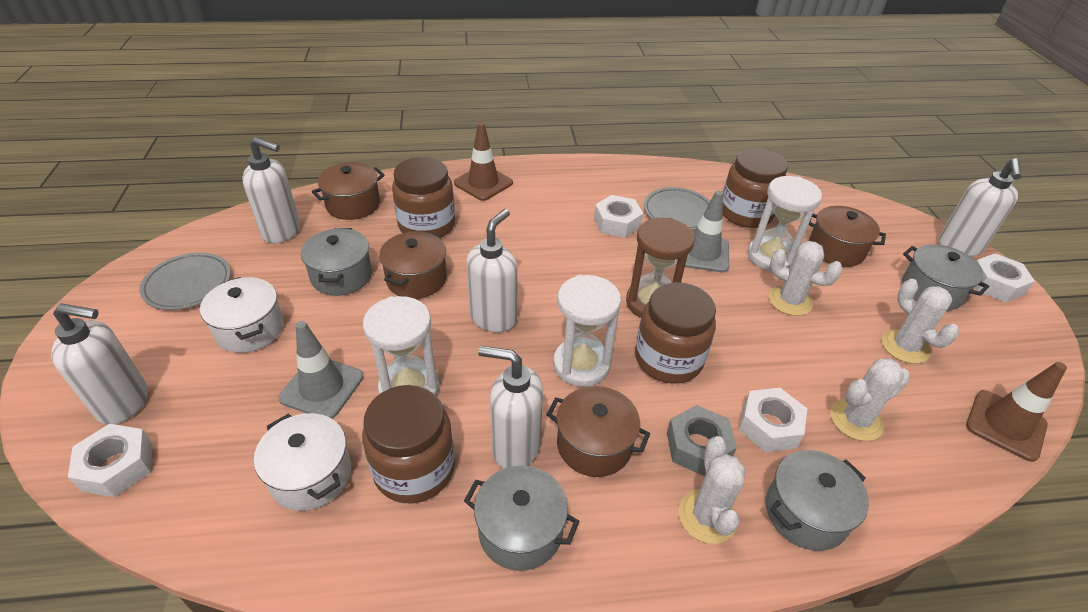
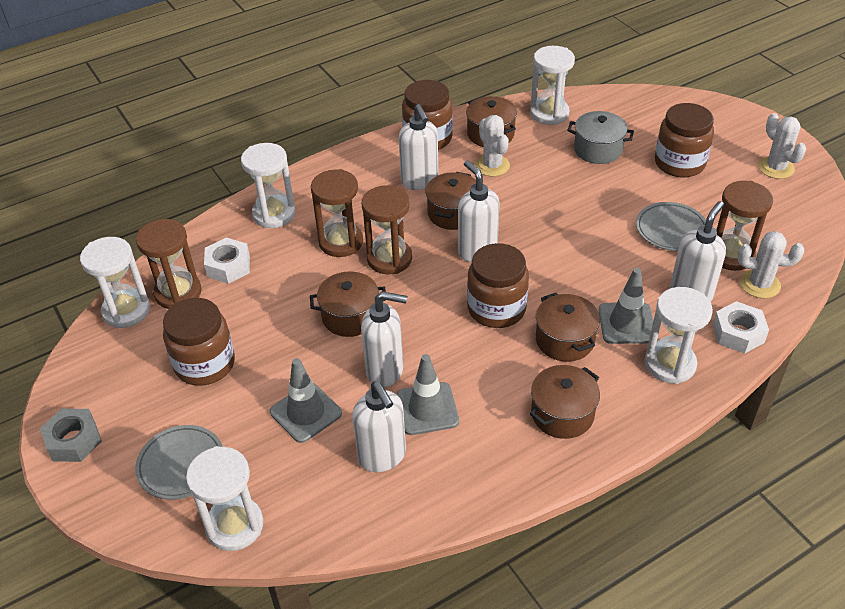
brown hourglass: 1 -> 4
brown pot: 4 -> 5
brown traffic cone: 2 -> 0
grey pot: 4 -> 1
grey traffic cone: 2 -> 3
white cactus: 4 -> 3
white hourglass: 3 -> 5
white nut: 4 -> 2
white pot: 2 -> 0

